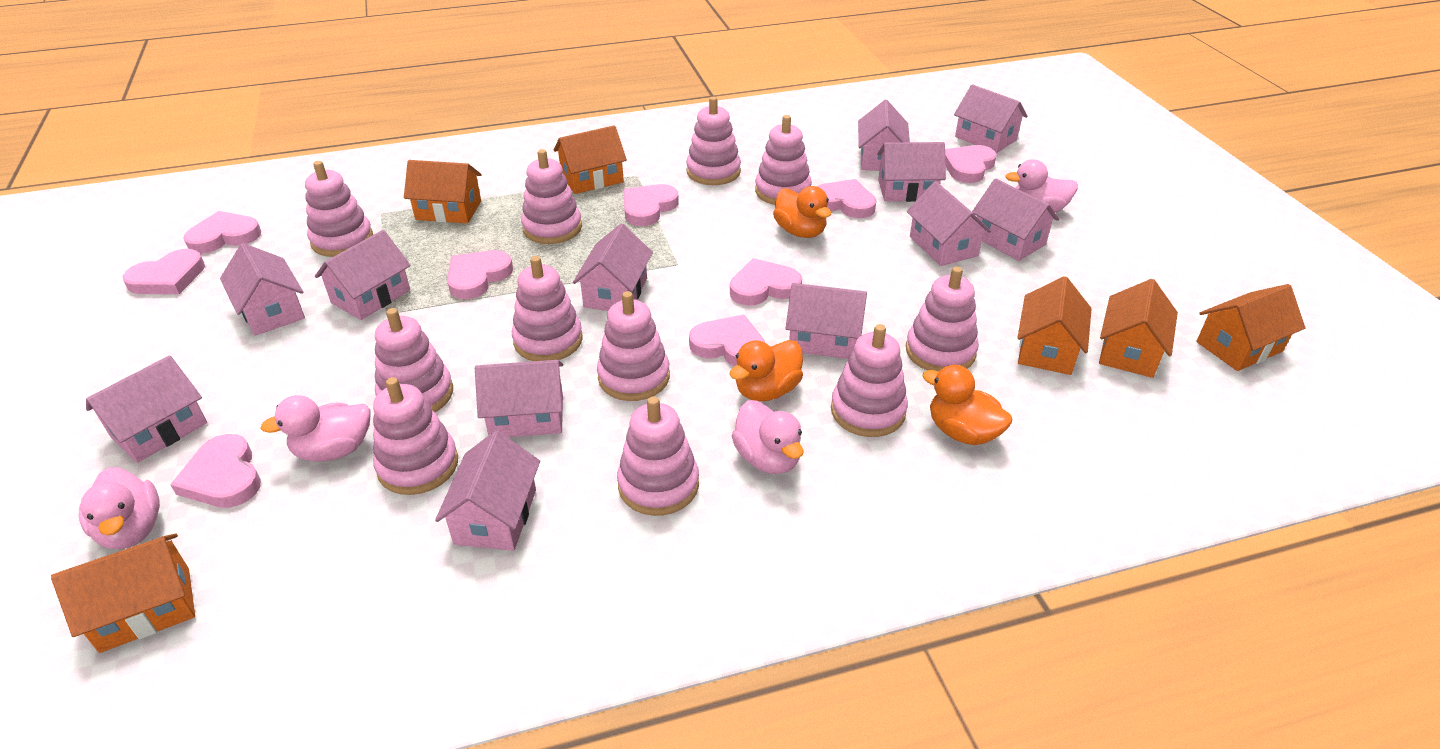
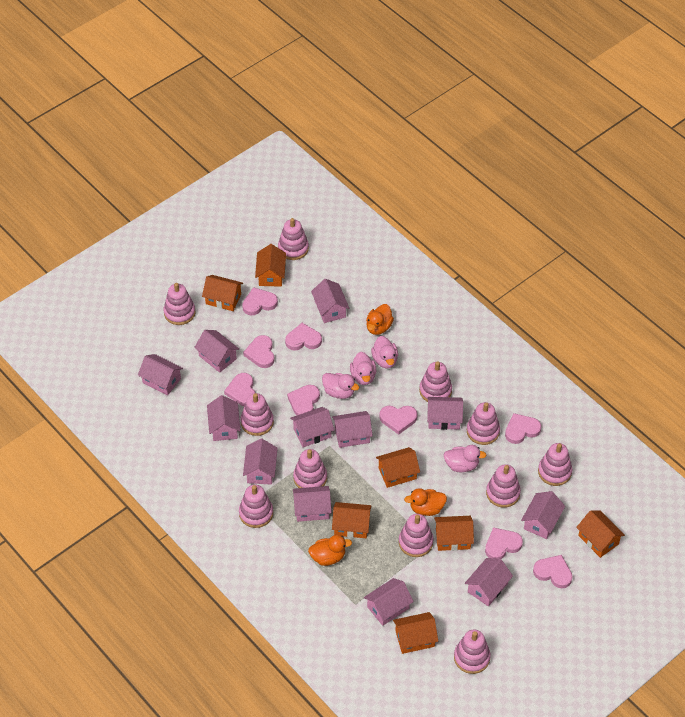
orange house: 6 -> 7

